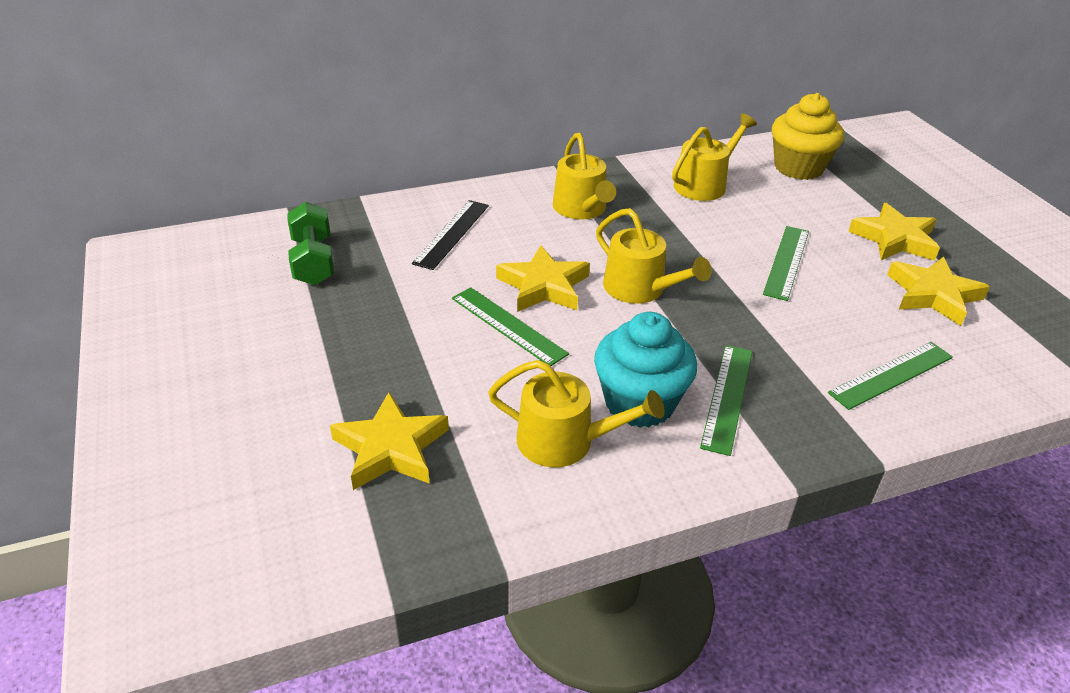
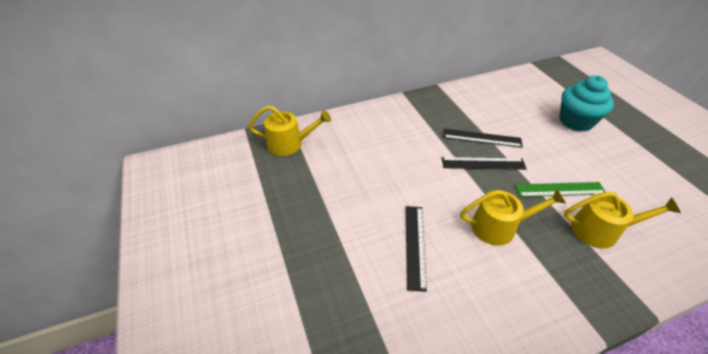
black ruler: 1 -> 3
green dumbbell: 1 -> 0
green ruler: 4 -> 1
yellow cupcake: 1 -> 0
yellow star: 4 -> 0
yellow watering can: 4 -> 3

